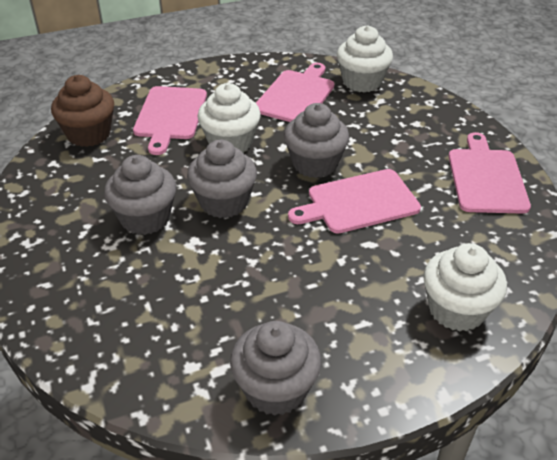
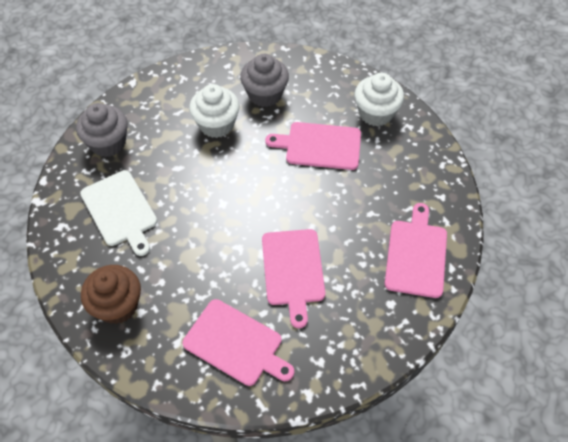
grey cupcake: 4 -> 2
white cupcake: 3 -> 2
white cutting board: 0 -> 1

